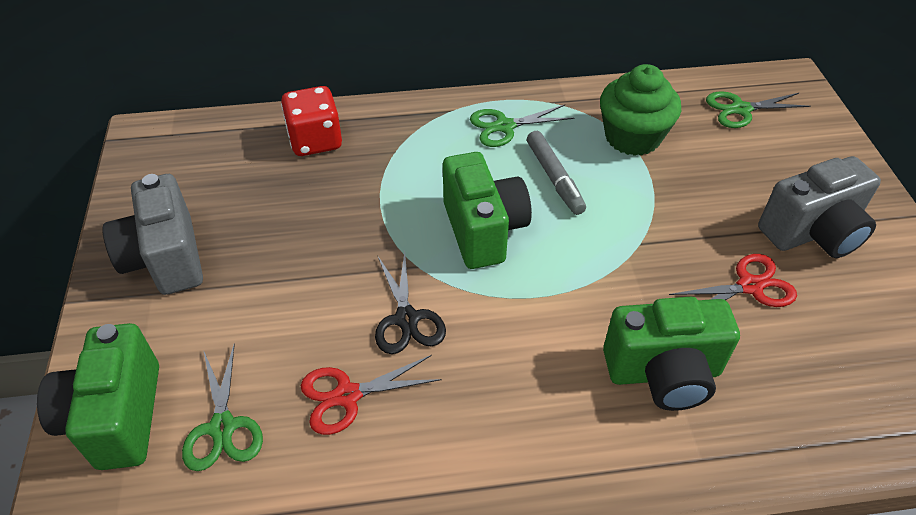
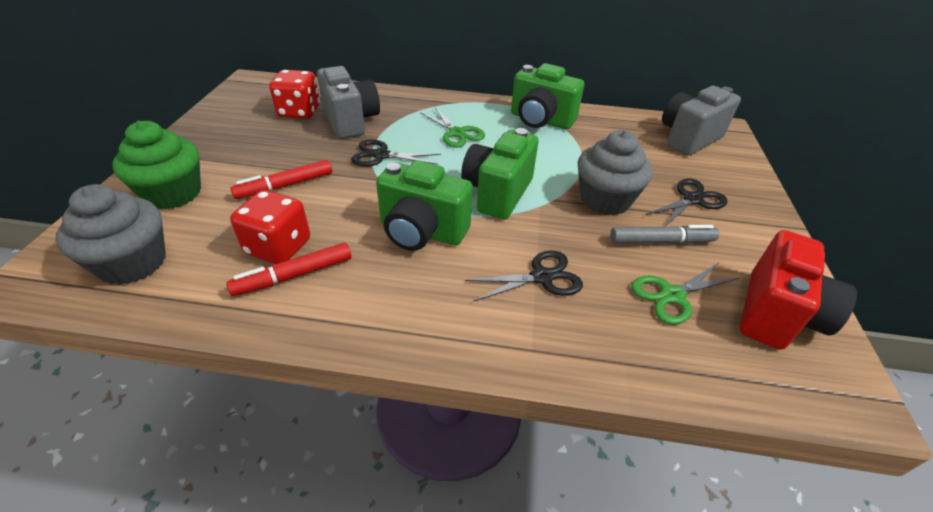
black scissors: 1 -> 3
green scissors: 3 -> 2
grey cupcake: 0 -> 2
red camera: 0 -> 1
red dice: 1 -> 2
red marker: 0 -> 2
red scissors: 2 -> 0

